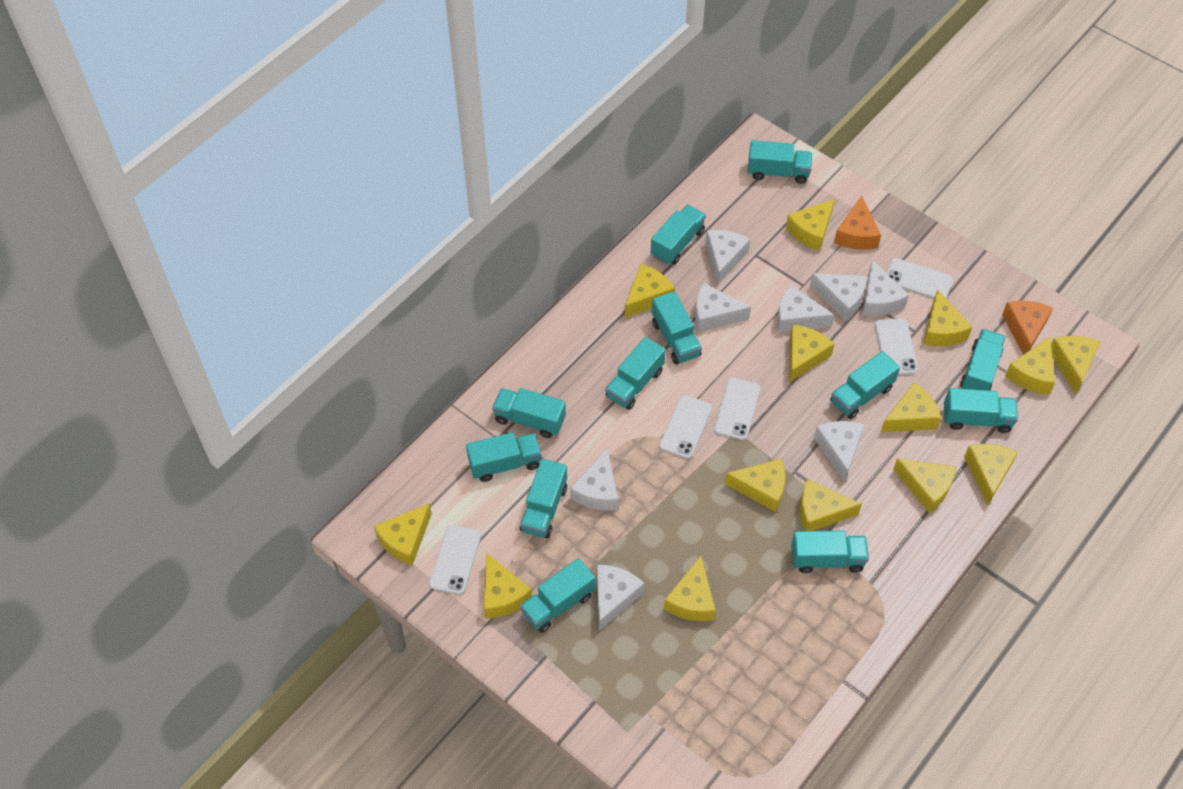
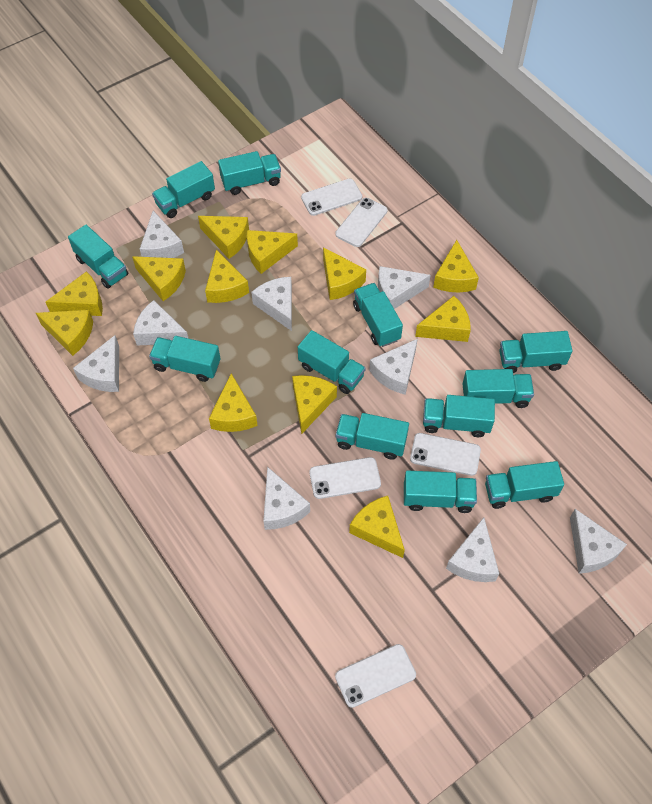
orange cheese: 2 -> 0
white cheese: 8 -> 9
yellow cheese: 14 -> 12

